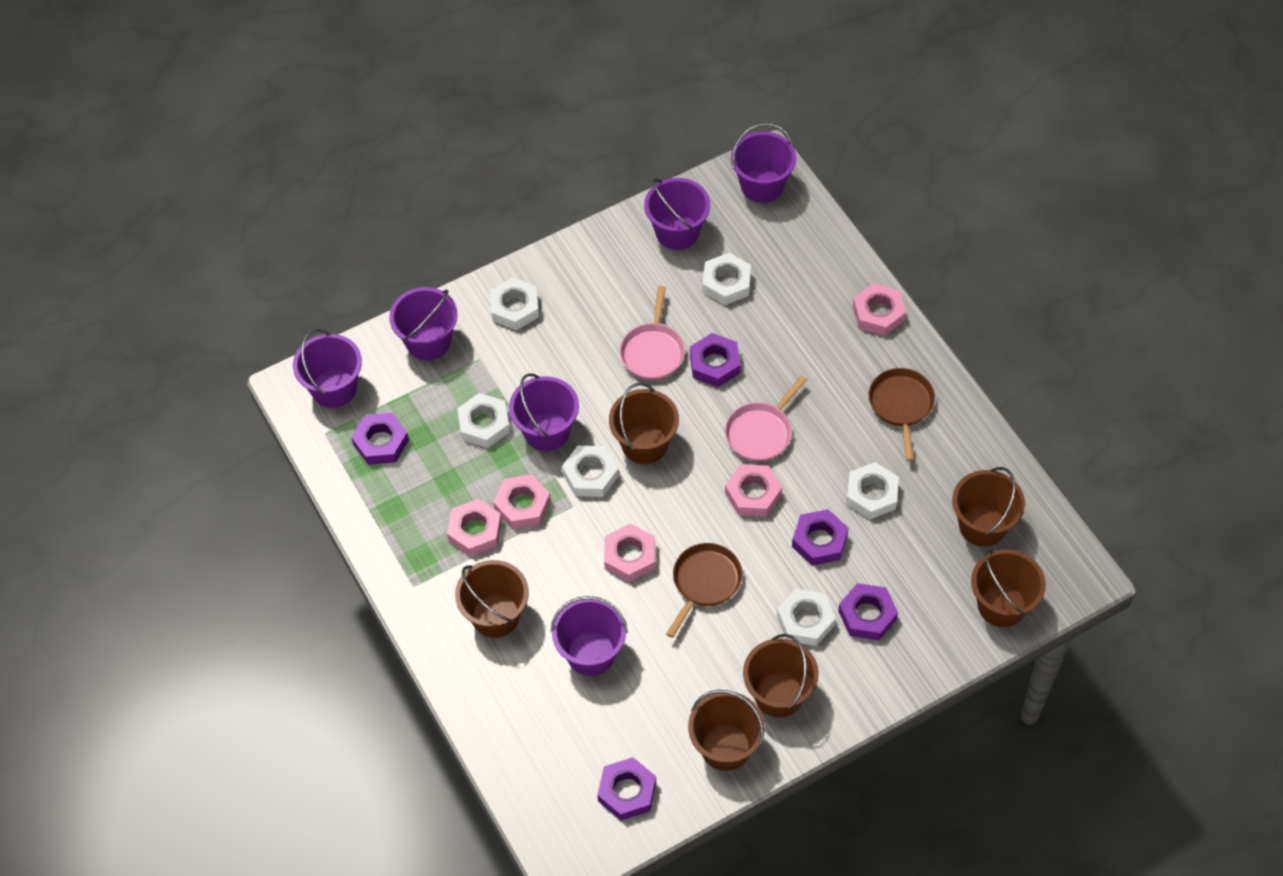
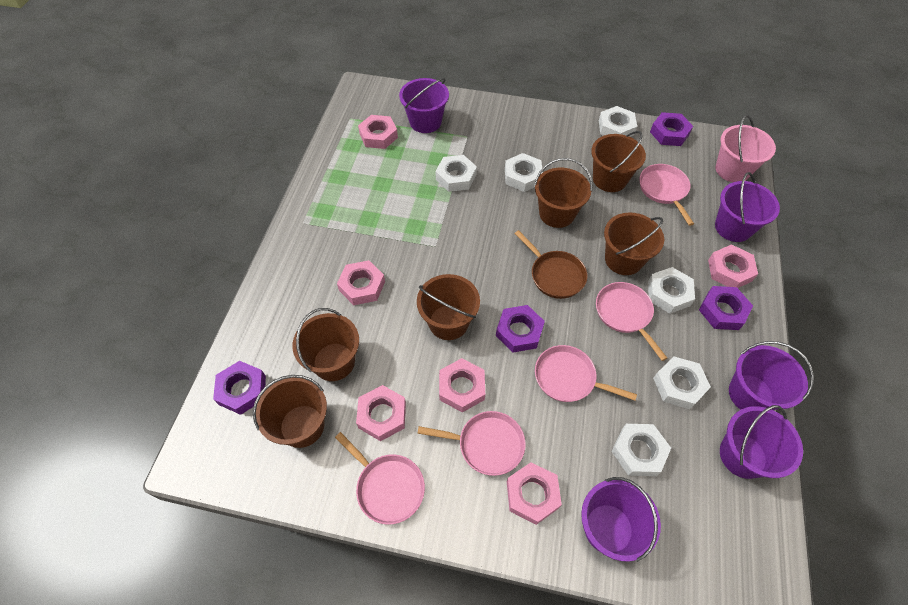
brown pan: 2 -> 1
pink bucket: 0 -> 1
pink nut: 5 -> 6
pink pan: 2 -> 5
purple bucket: 6 -> 5
purple nut: 5 -> 4

